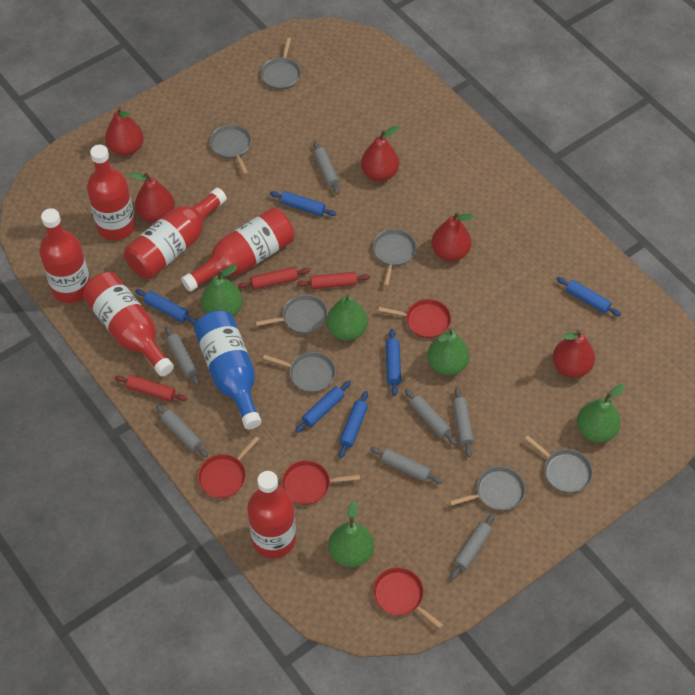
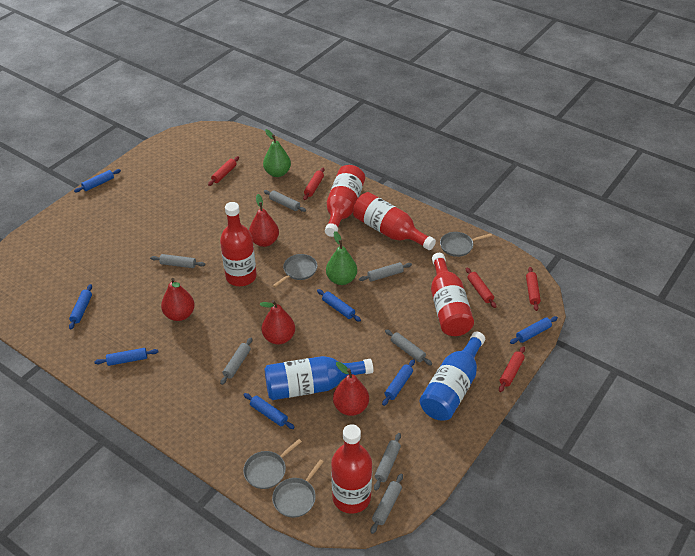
blue bottle: 1 -> 2
blue rolling pin: 6 -> 7
green pear: 5 -> 2
grey pan: 7 -> 4
red bottle: 6 -> 5
red pan: 4 -> 0
red pear: 5 -> 4
red rolling pin: 3 -> 5

